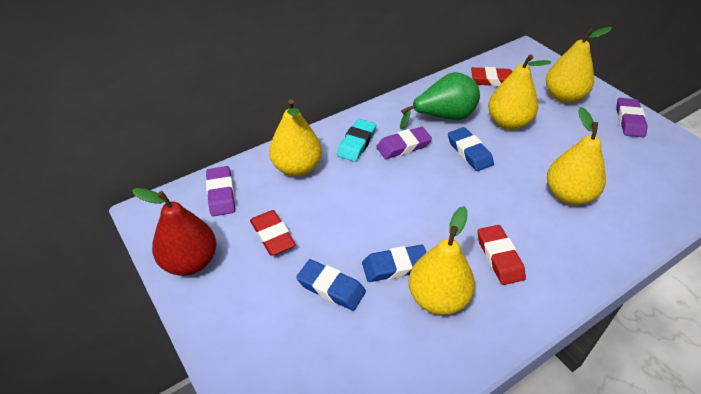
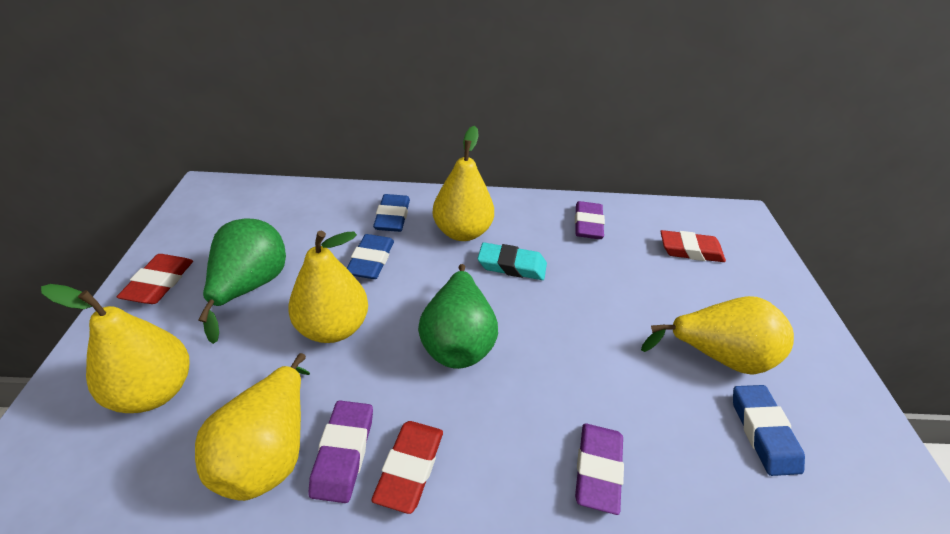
green pear: 1 -> 2
red pear: 1 -> 0

